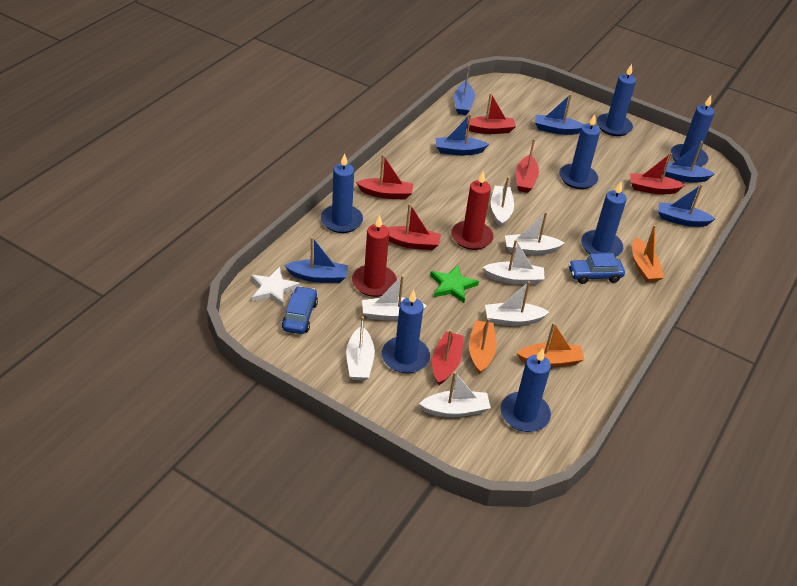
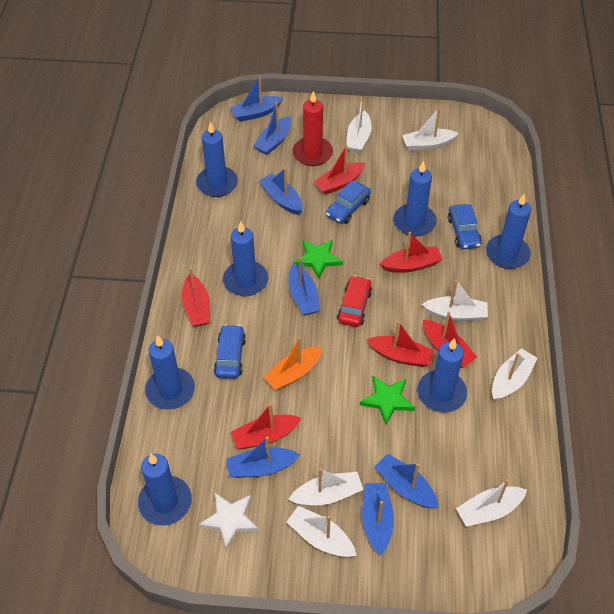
blue boat: 6 -> 7
blue car: 2 -> 3
green star: 1 -> 2
orange boat: 3 -> 1
red candle: 2 -> 1
red car: 0 -> 1

